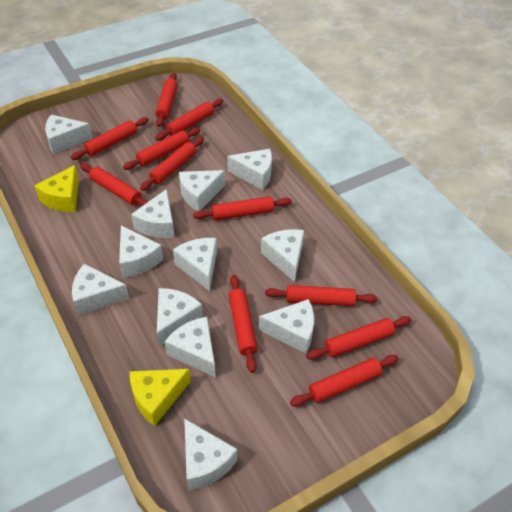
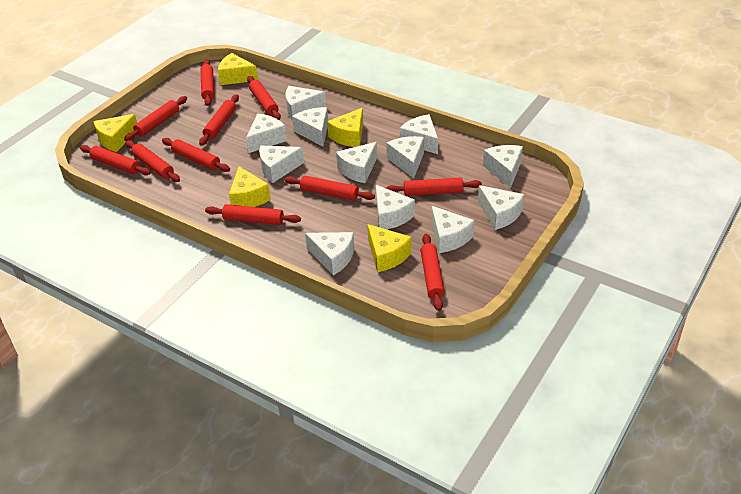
yellow cheese: 2 -> 5

